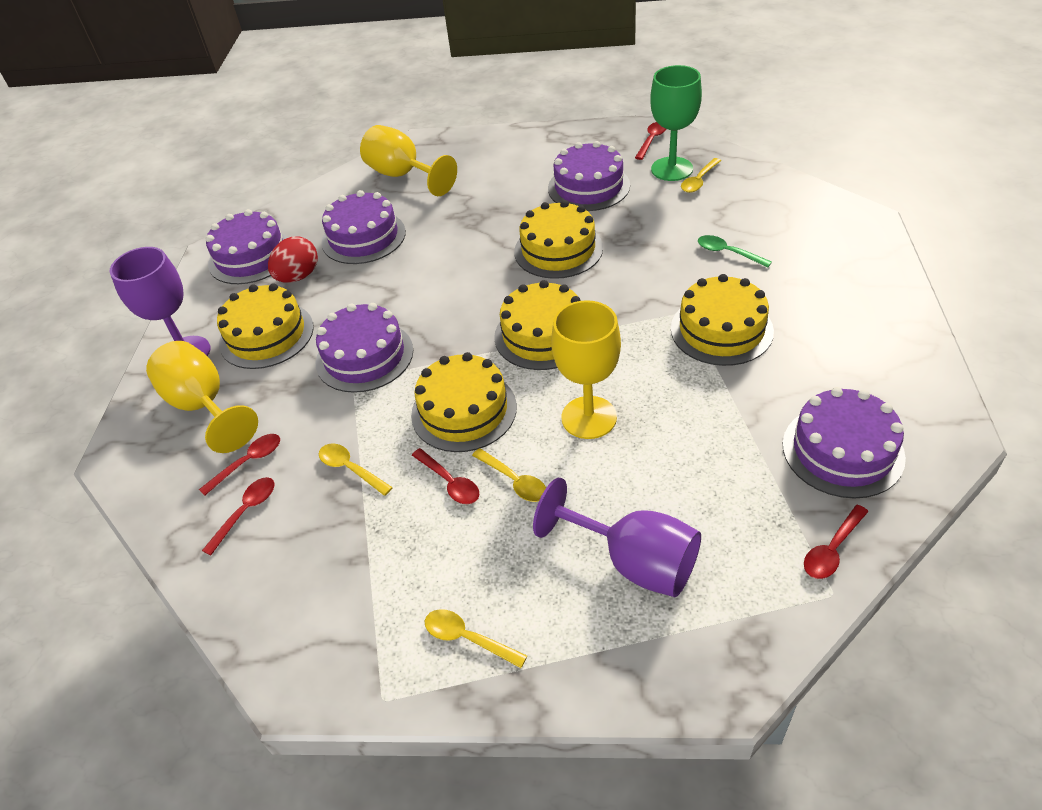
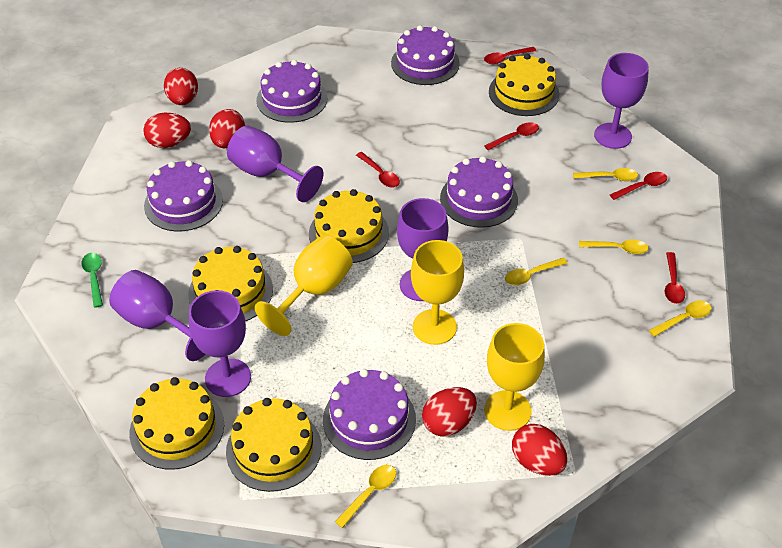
green goblet: 1 -> 0
purple goblet: 2 -> 5
red egg: 1 -> 5
yellow spoon: 4 -> 5

